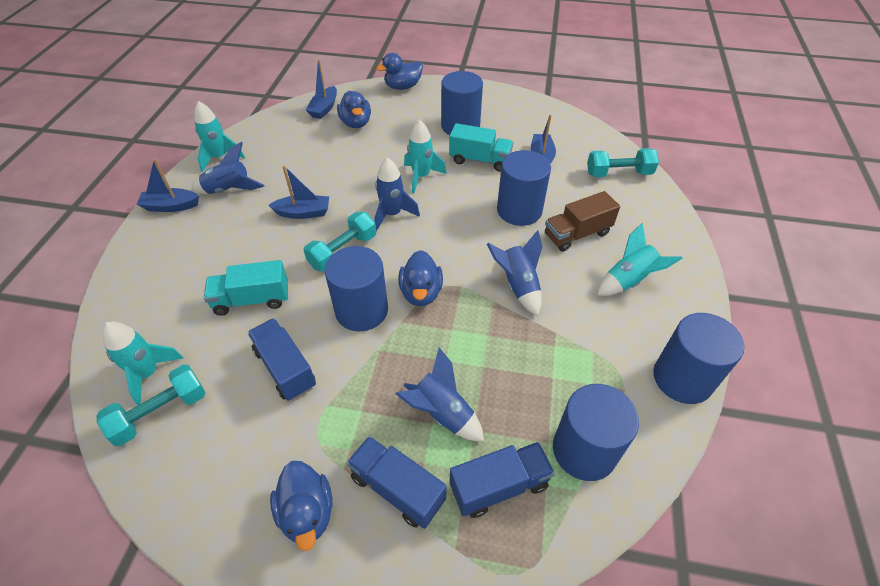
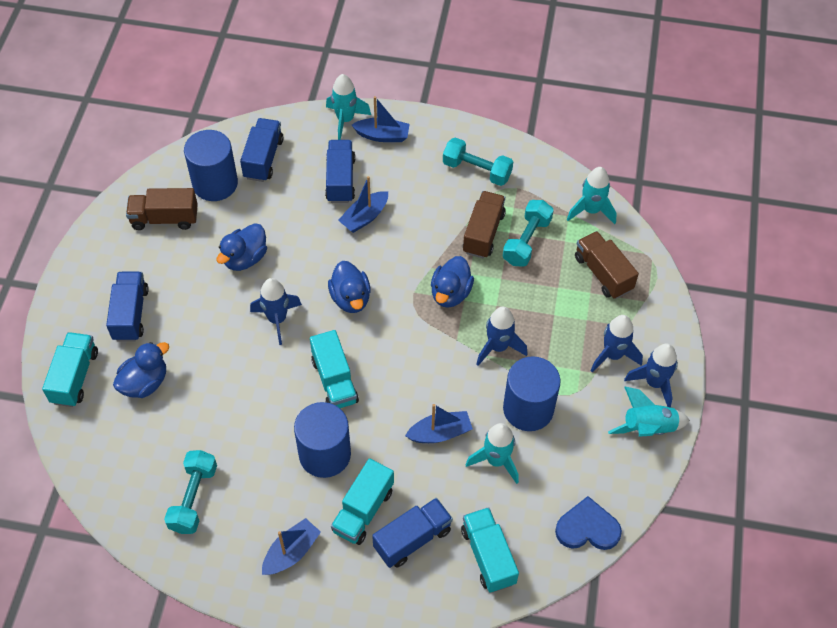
blue cylinder: 5 -> 3
blue heart: 0 -> 1
blue truck: 3 -> 4
brown truck: 1 -> 3
turquoise truck: 2 -> 4

